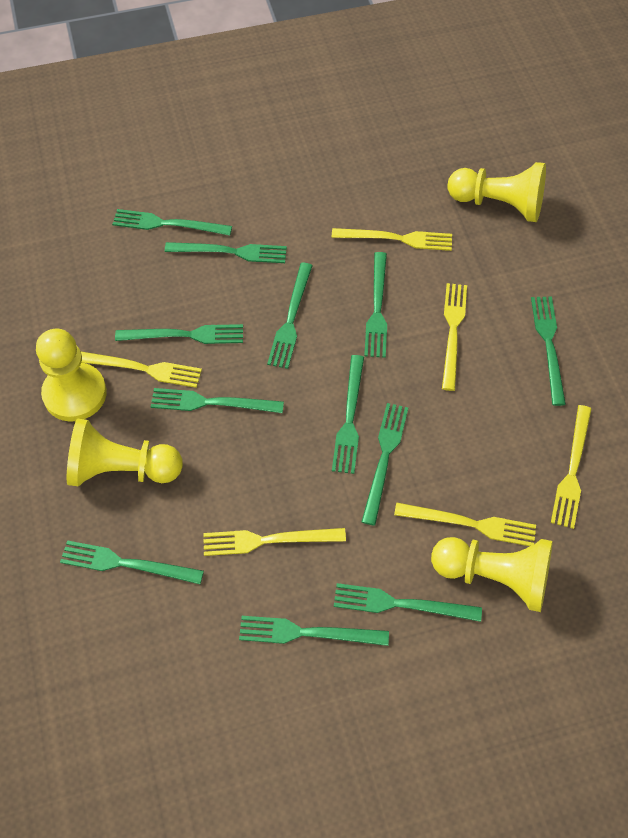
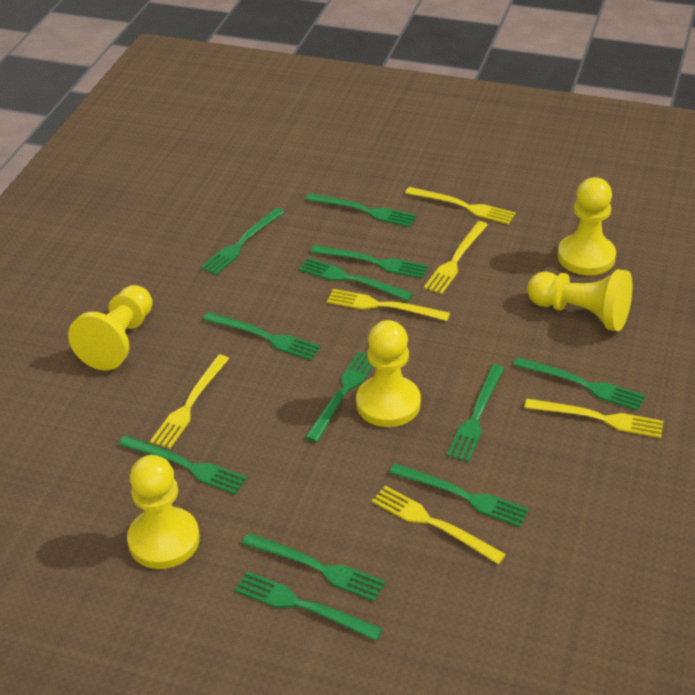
yellow pawn: 4 -> 5

